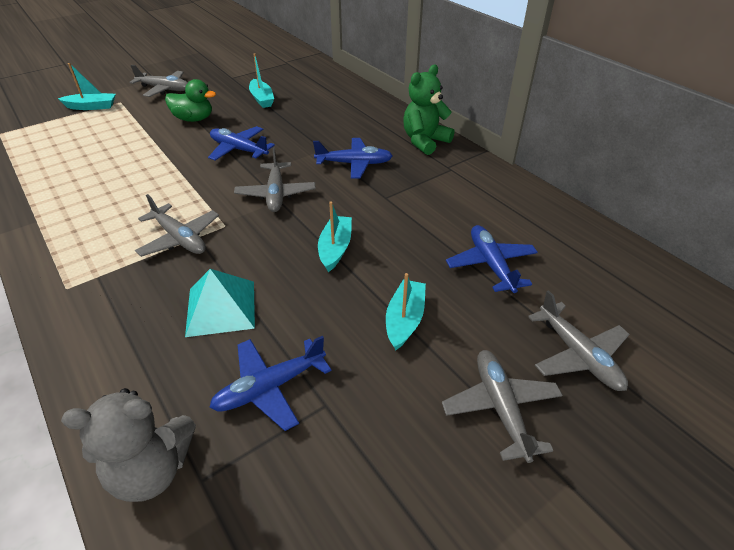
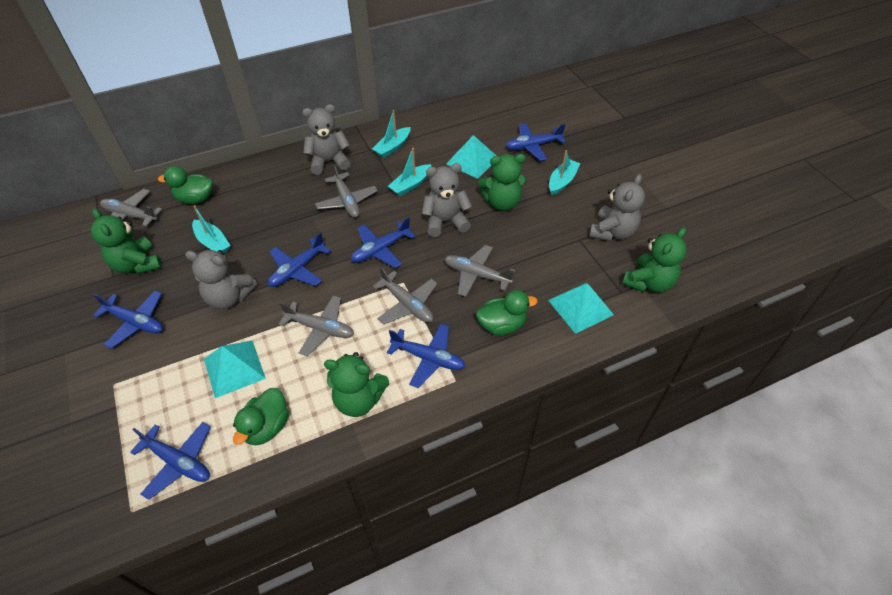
blue plane: 4 -> 6
green duck: 1 -> 3
green teddy bear: 1 -> 4
grey teddy bear: 1 -> 4
turquoise pyramid: 1 -> 3

